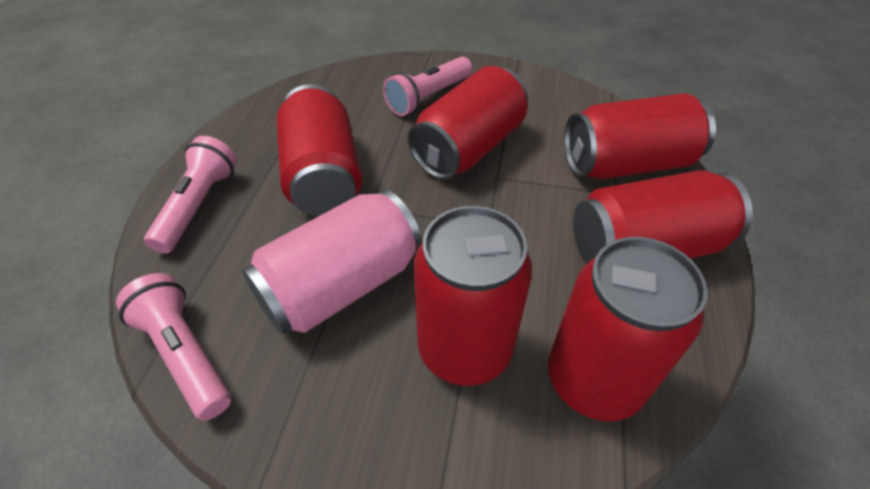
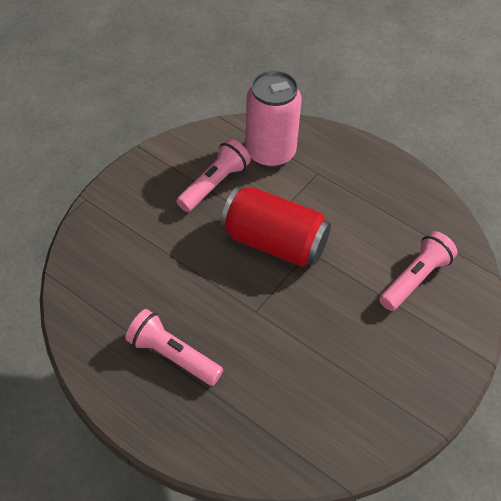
red can: 6 -> 1

